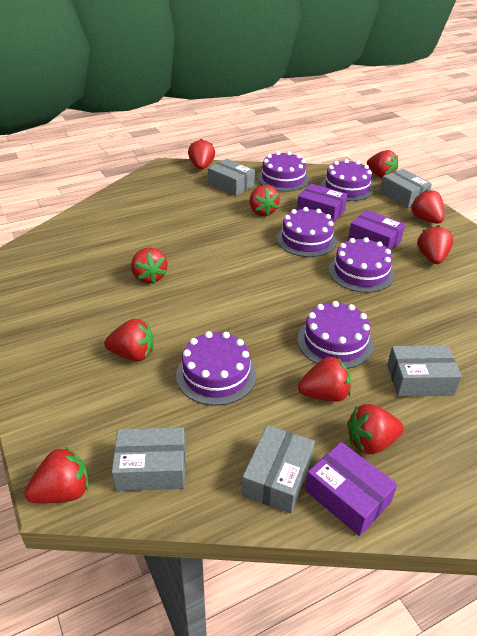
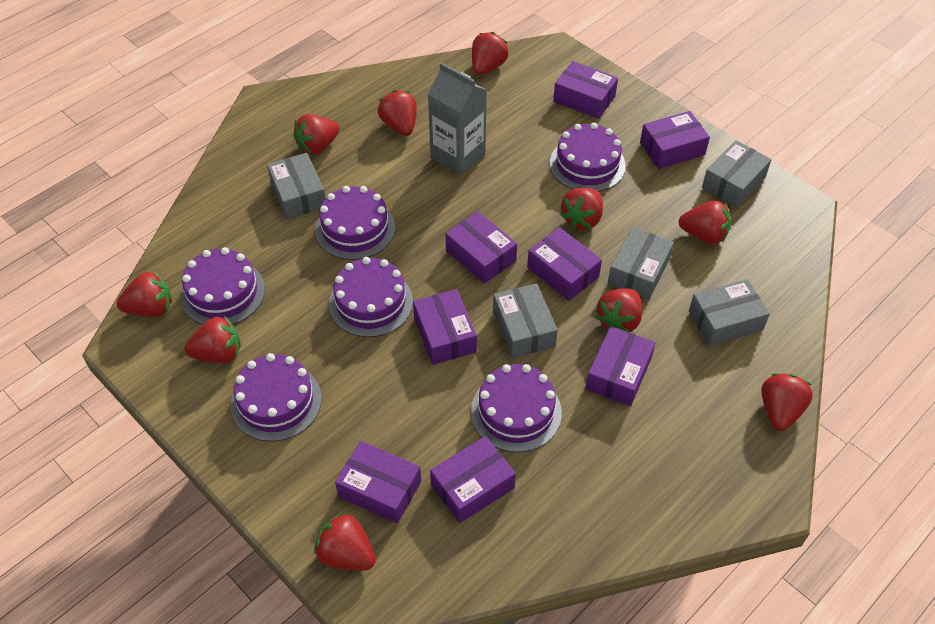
grey carton: 0 -> 1
purple box: 3 -> 8

